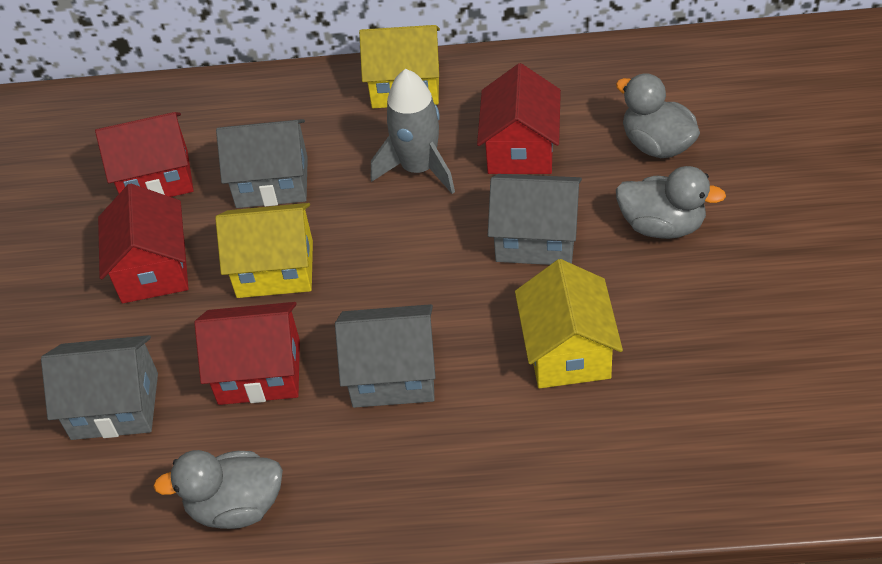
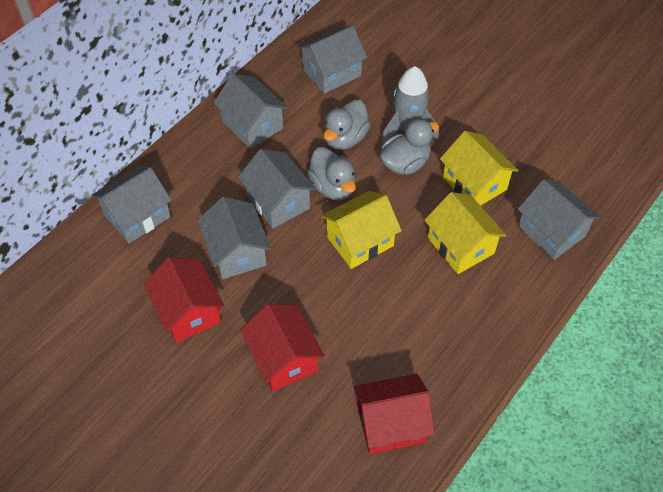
grey house: 4 -> 6
red house: 4 -> 3

